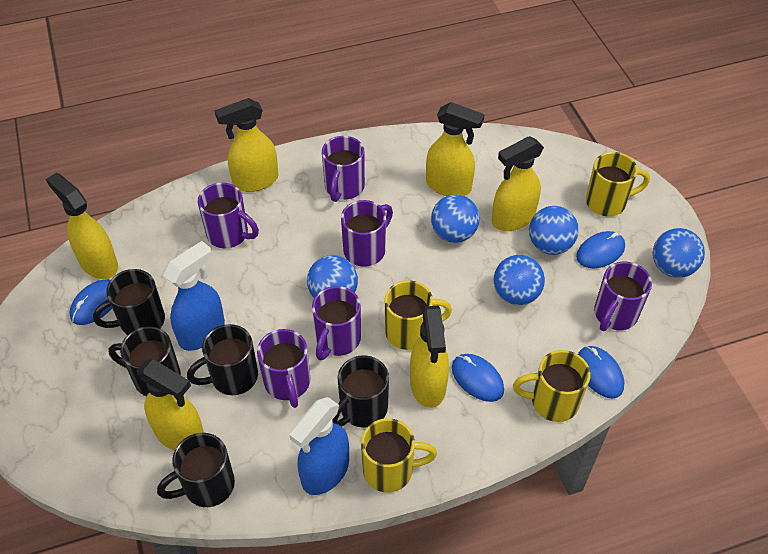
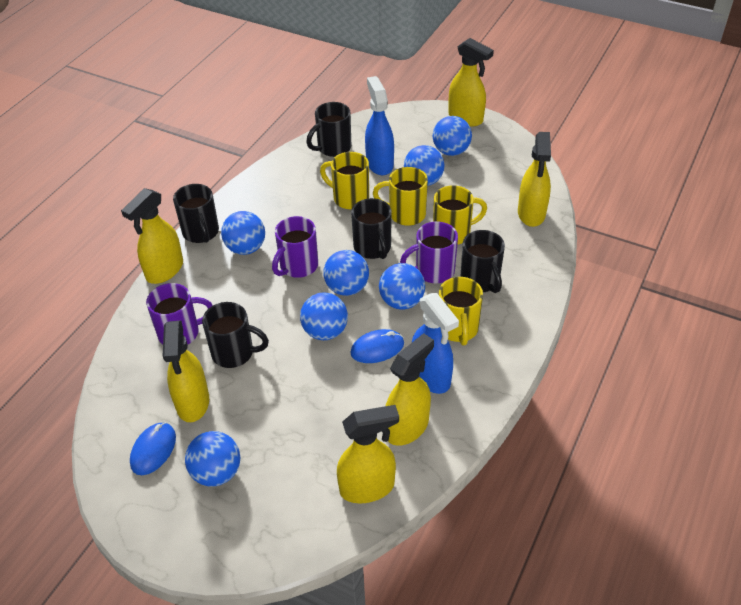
blue ball: 5 -> 7
blue mouse: 4 -> 2
purple mug: 6 -> 3

